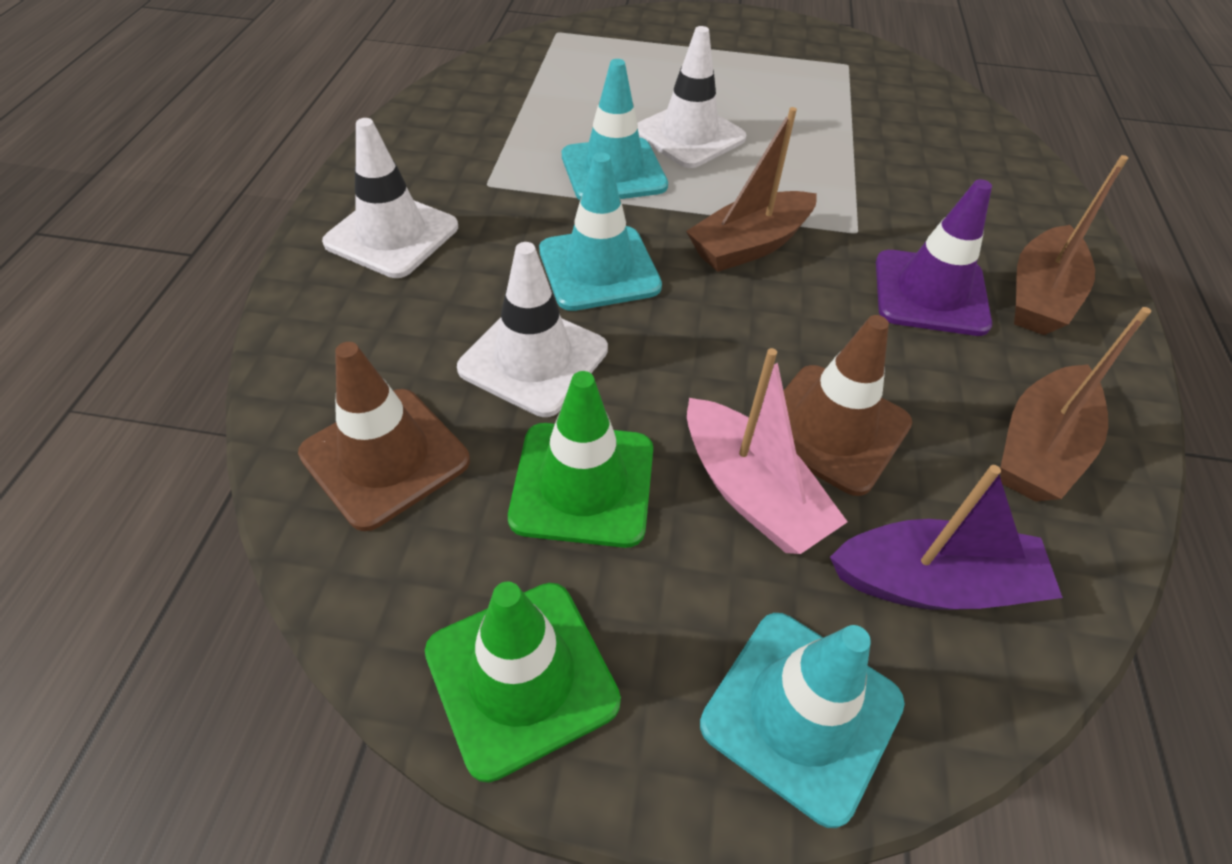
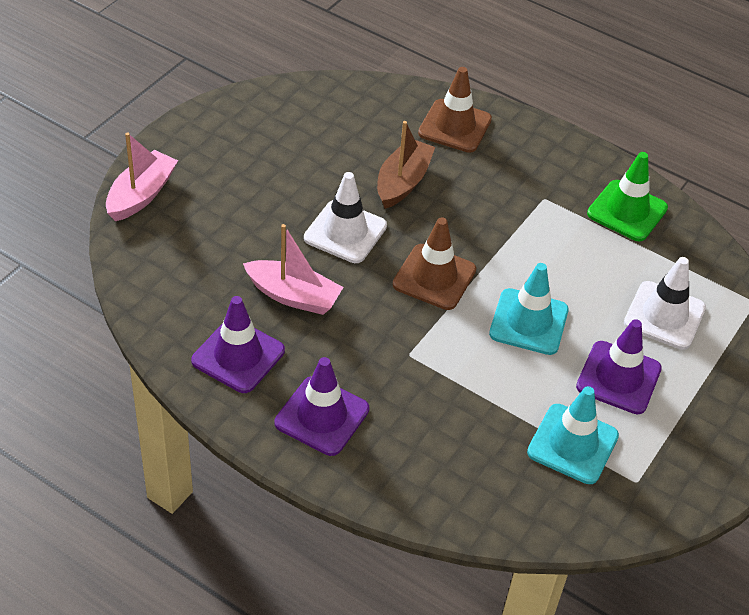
brown boat: 3 -> 1
green traffic cone: 2 -> 1
pink boat: 1 -> 2
purple boat: 1 -> 0
purple traffic cone: 1 -> 3
turquoise traffic cone: 3 -> 2
white traffic cone: 3 -> 2

